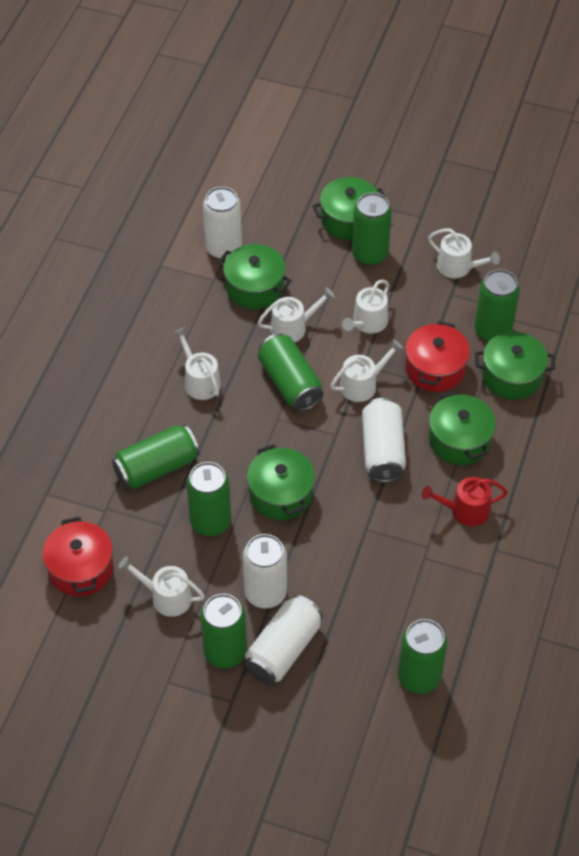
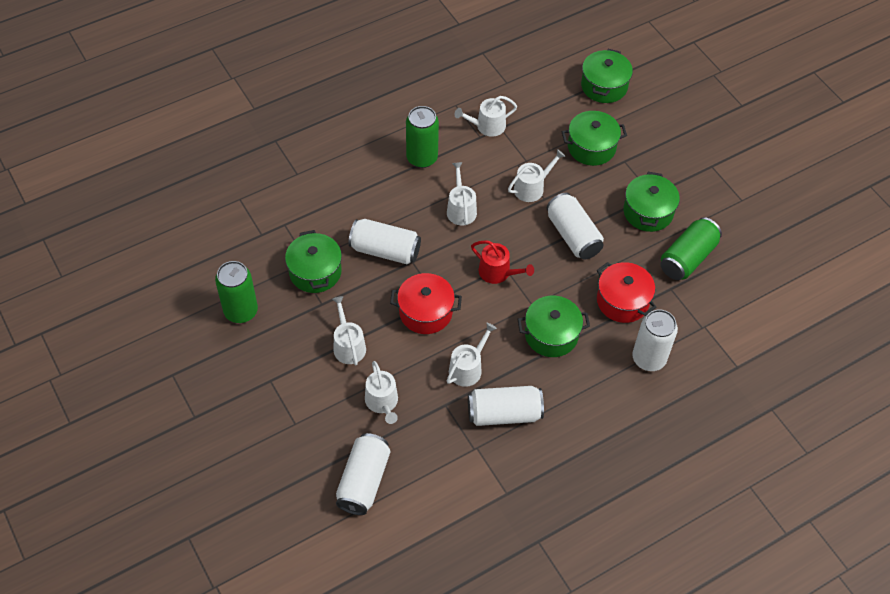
green can: 7 -> 3
white can: 4 -> 5

